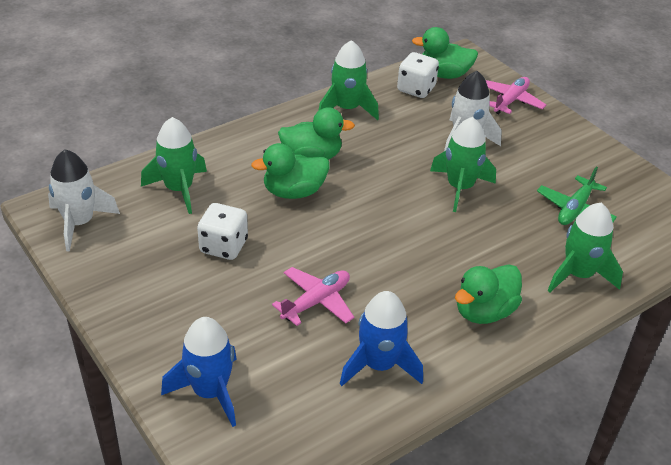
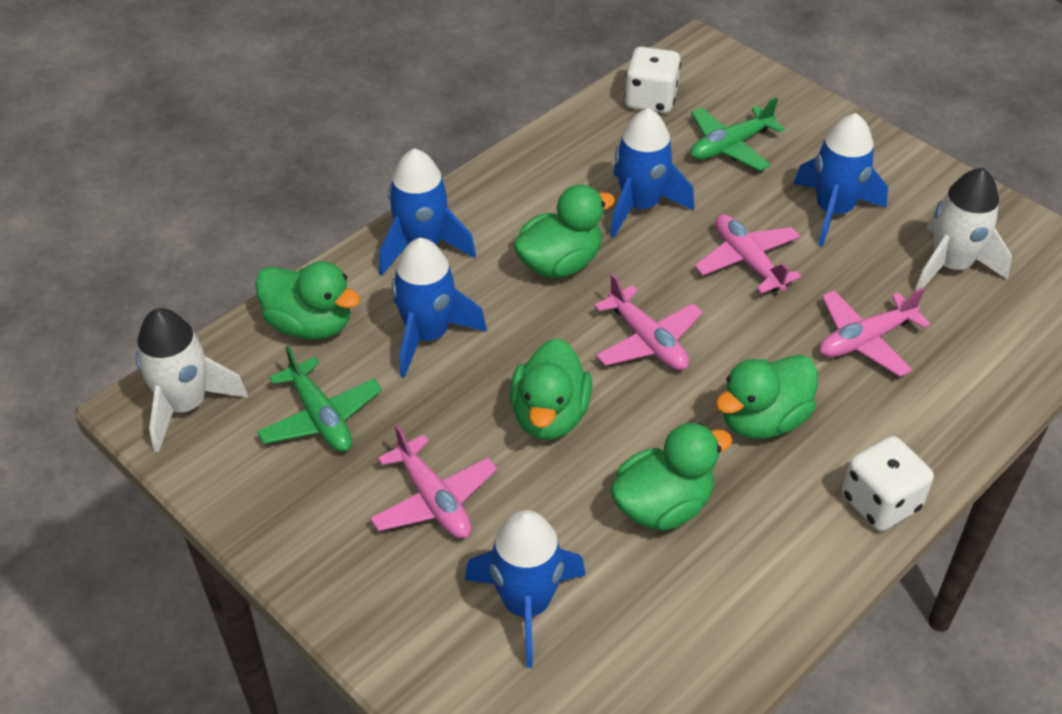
blue rocket: 2 -> 5
green duck: 4 -> 5
green plane: 1 -> 2
green rocket: 4 -> 0
pink plane: 2 -> 4

